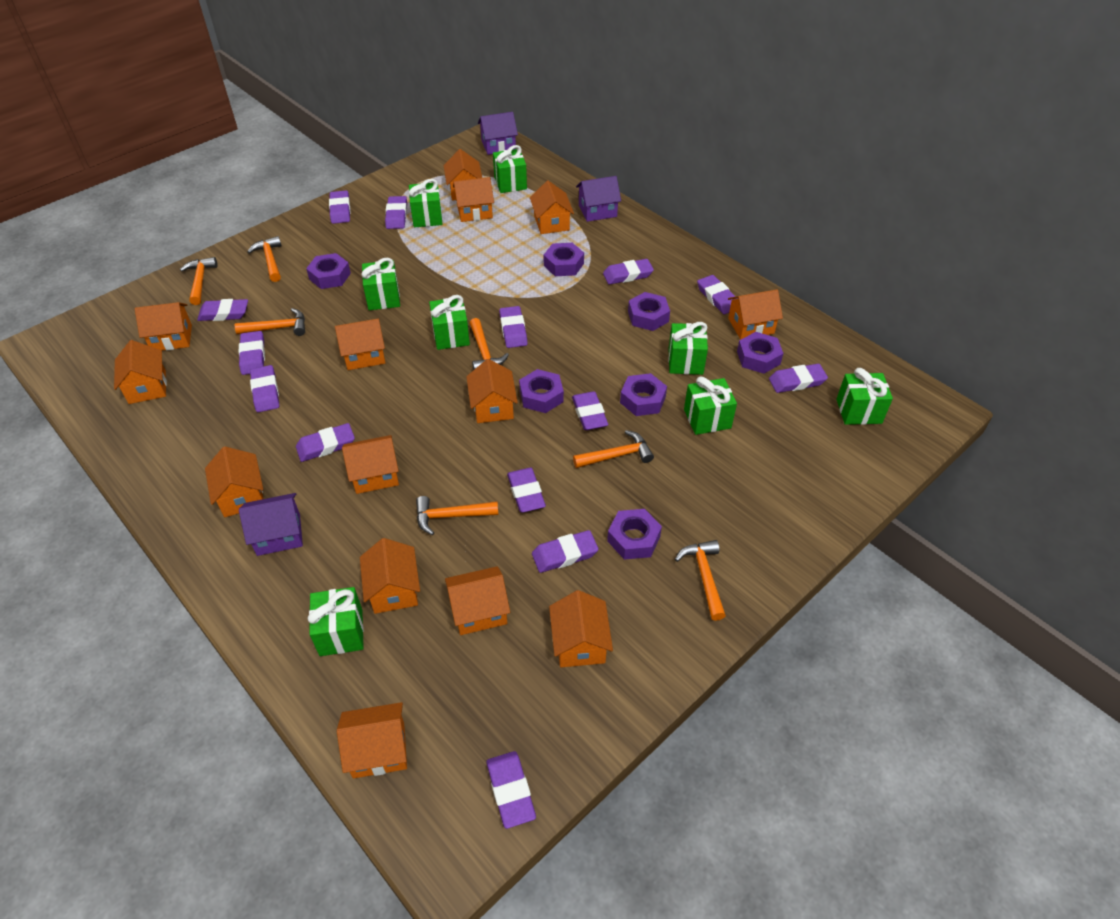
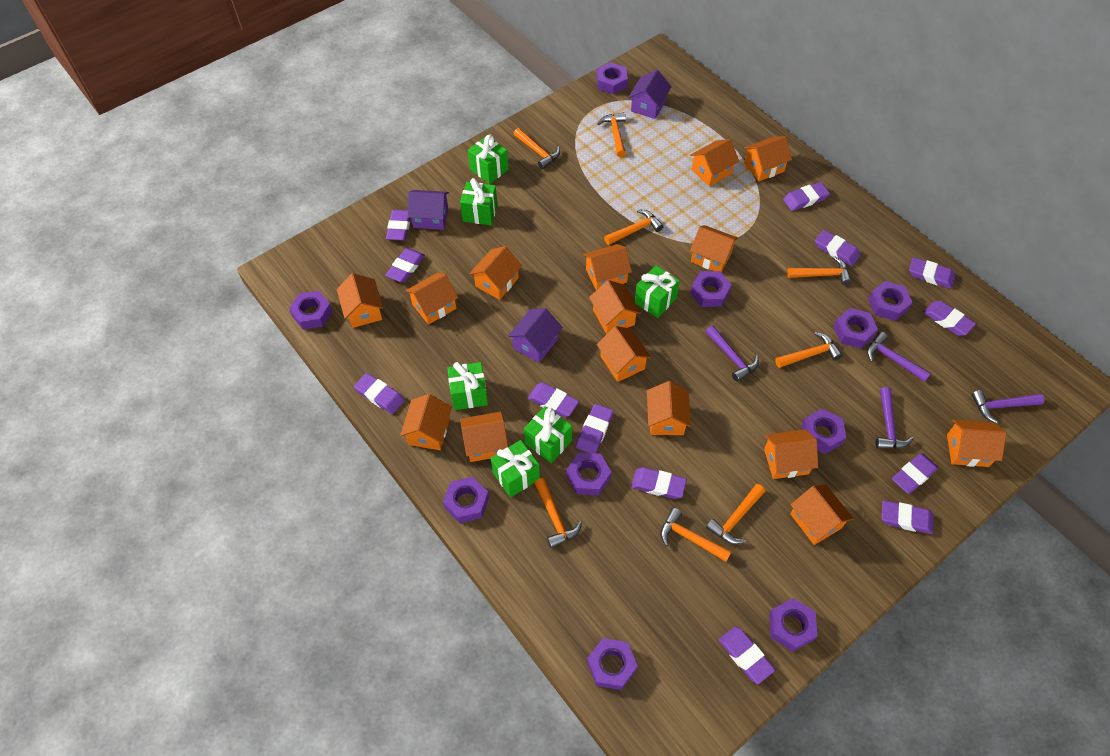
green gift: 8 -> 6
orange hammer: 7 -> 8
orange house: 14 -> 15
purple eraser: 14 -> 13
purple hammer: 0 -> 4
purple nut: 7 -> 10

